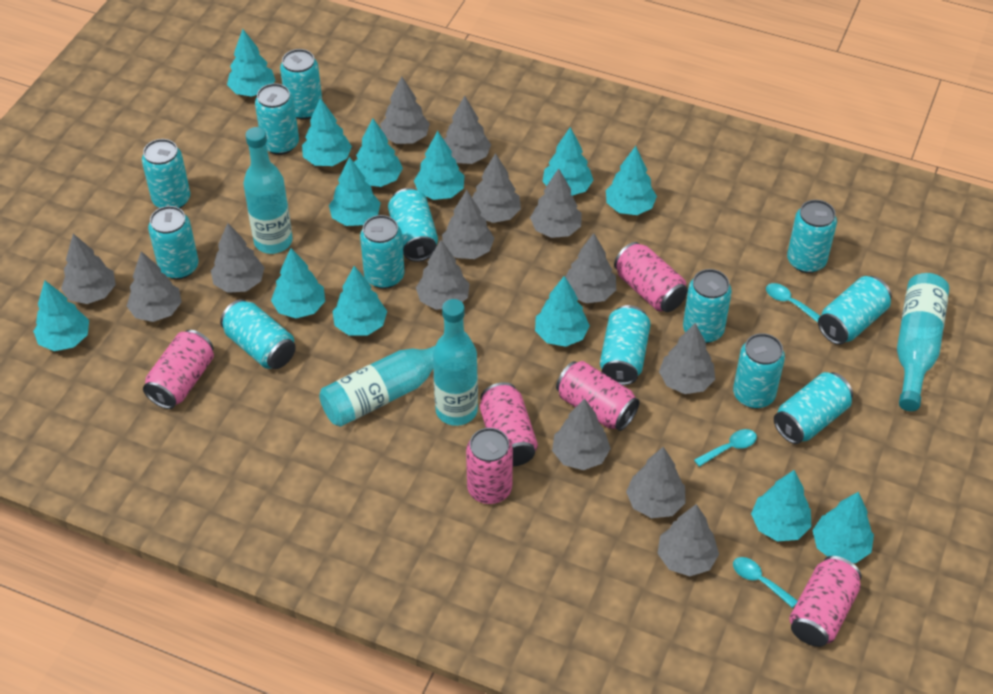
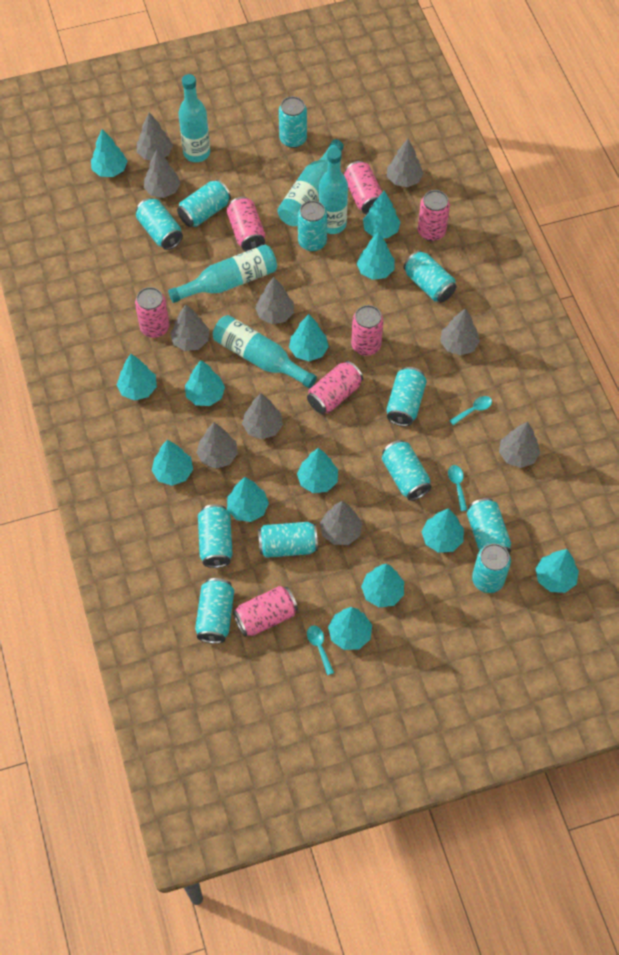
grey tree: 14 -> 10
pink can: 6 -> 7
turquoise bottle: 4 -> 5
turquoise can: 13 -> 12

